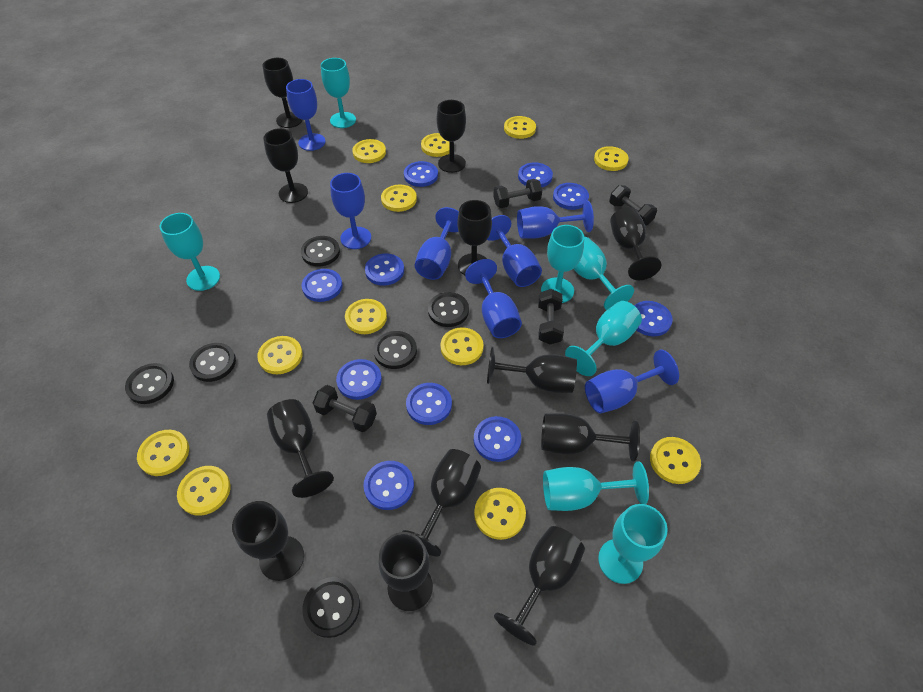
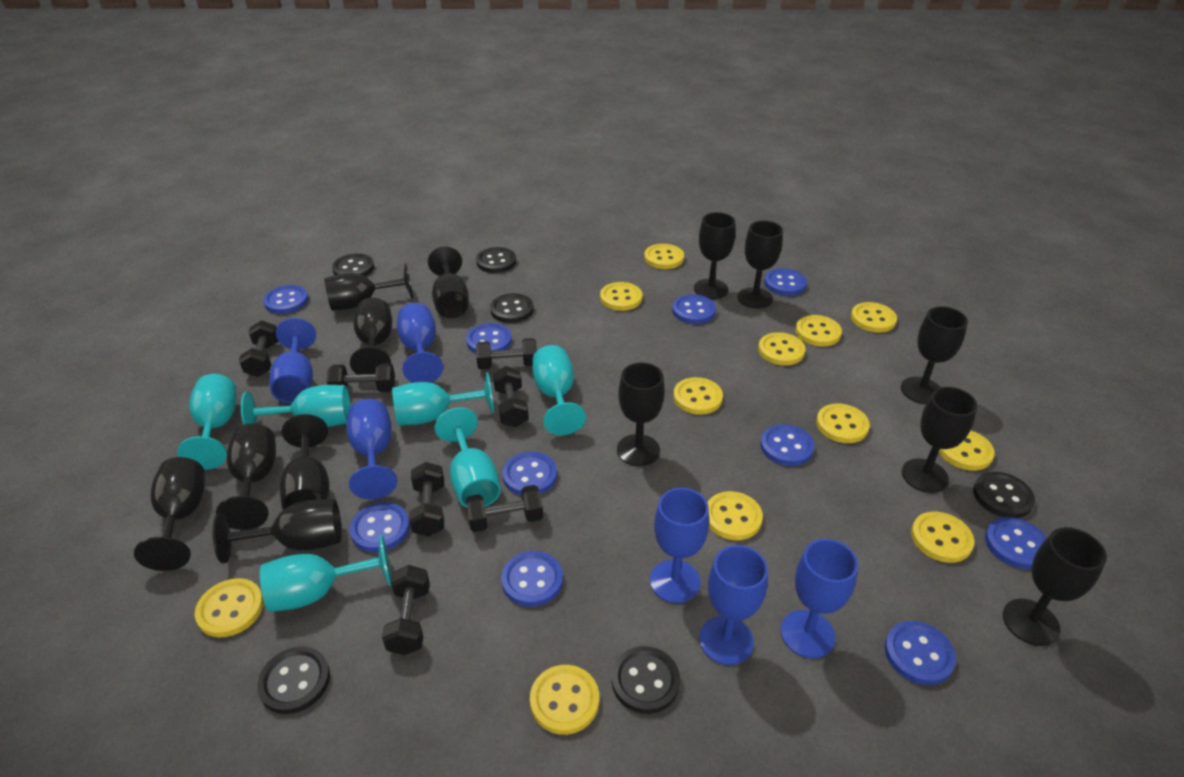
black dumbbell: 4 -> 7
black goblet: 12 -> 13
blue goblet: 7 -> 6
turquoise goblet: 7 -> 6

